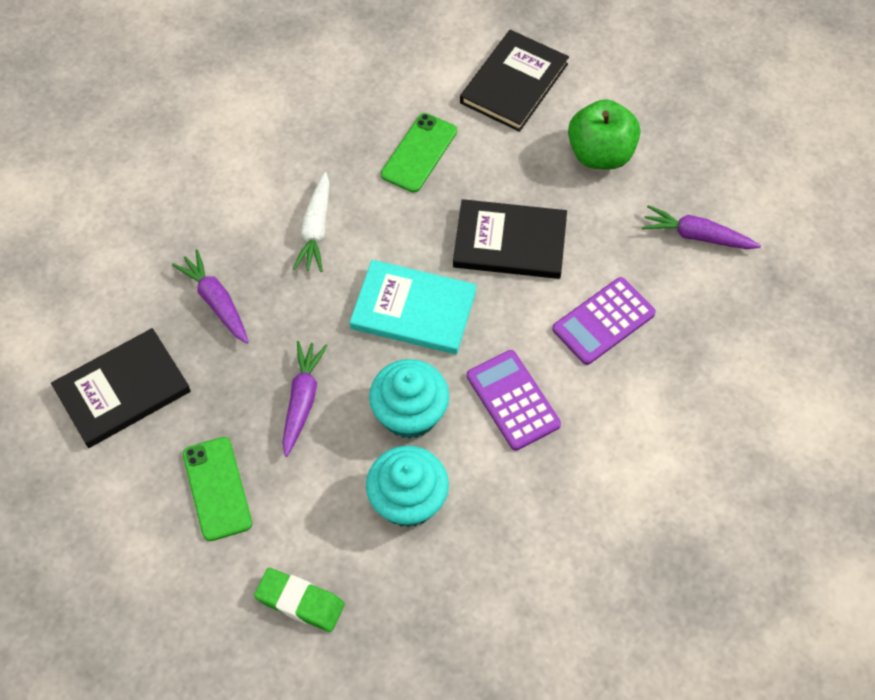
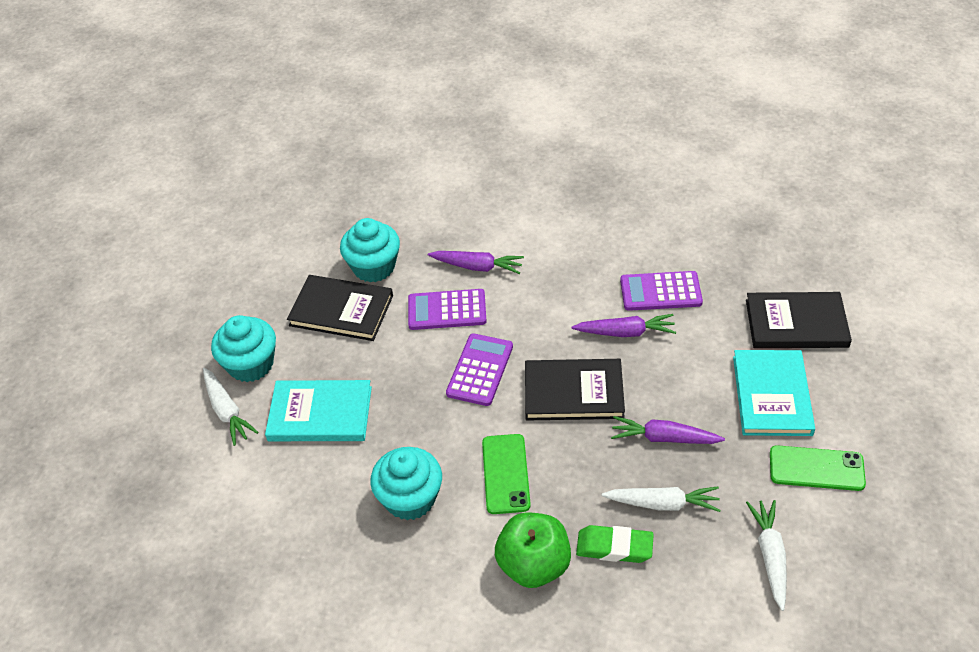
purple calculator: 2 -> 3
turquoise book: 1 -> 2
turquoise cupcake: 2 -> 3
white carrot: 1 -> 3

